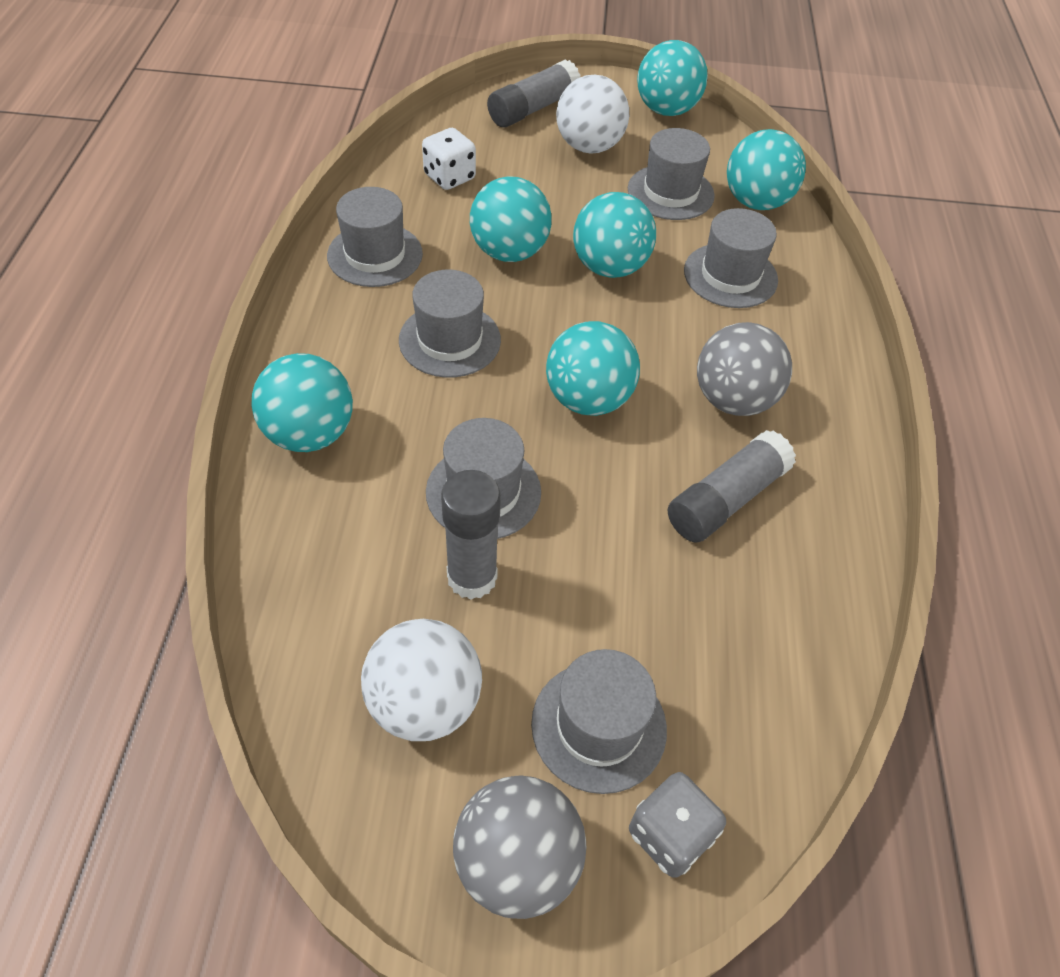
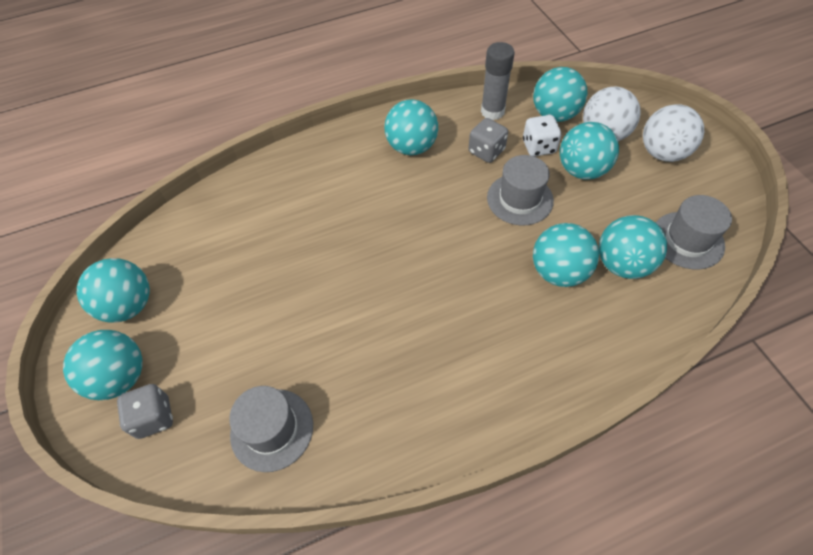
grey ball: 2 -> 0
grey dice: 1 -> 2
grey glue stick: 3 -> 1
grey hat: 6 -> 3
turquoise ball: 6 -> 7

